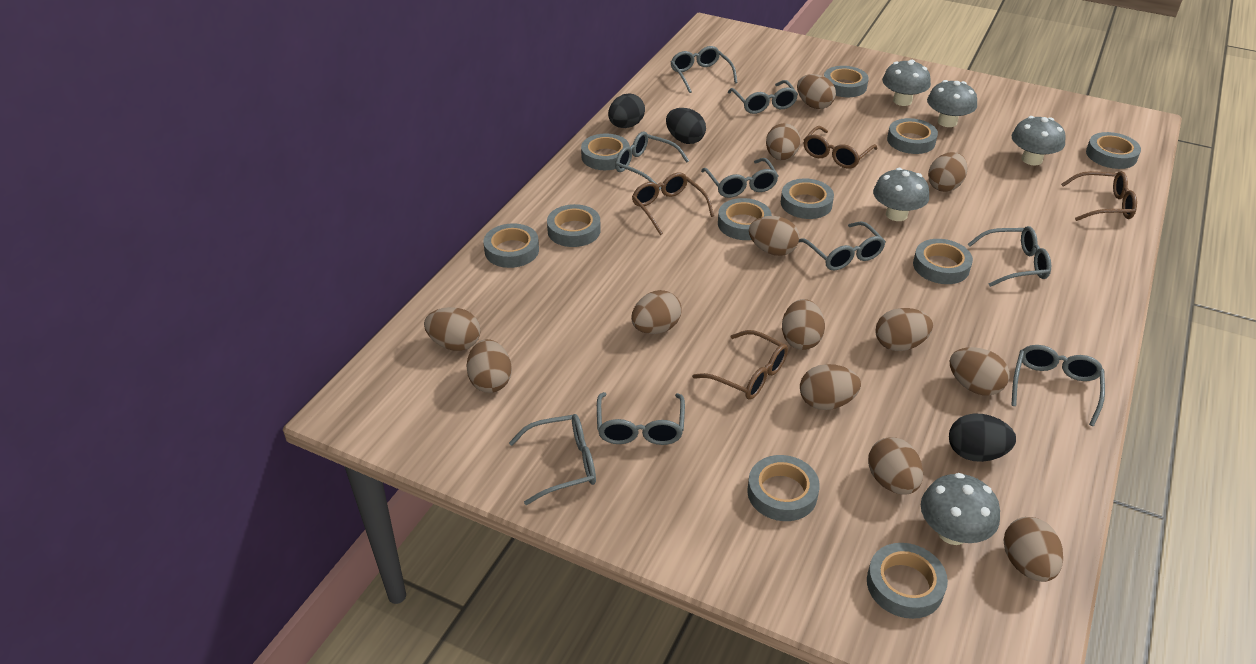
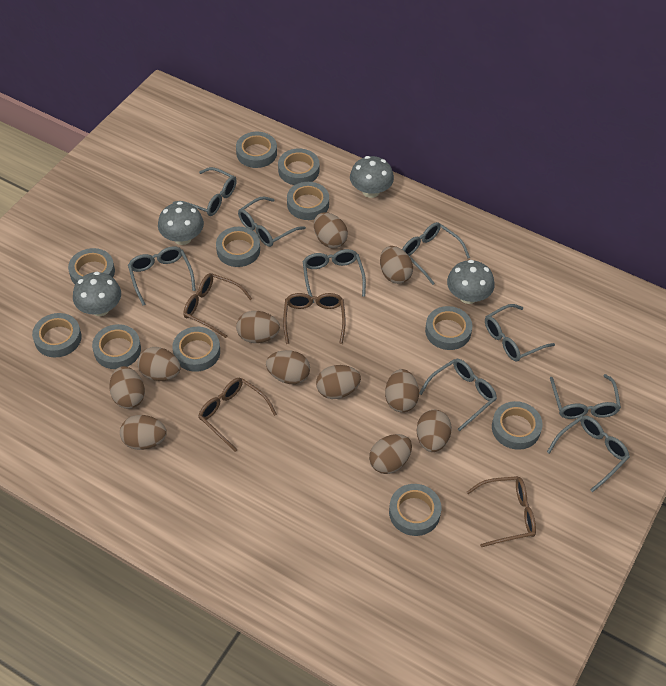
black egg: 3 -> 0
brown egg: 13 -> 11
grey mushroom: 5 -> 4

